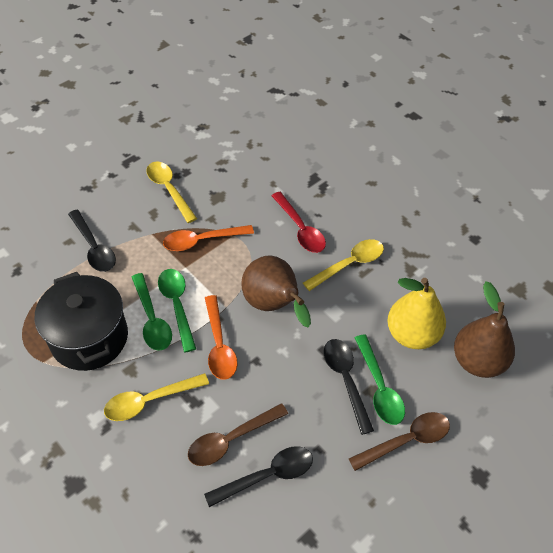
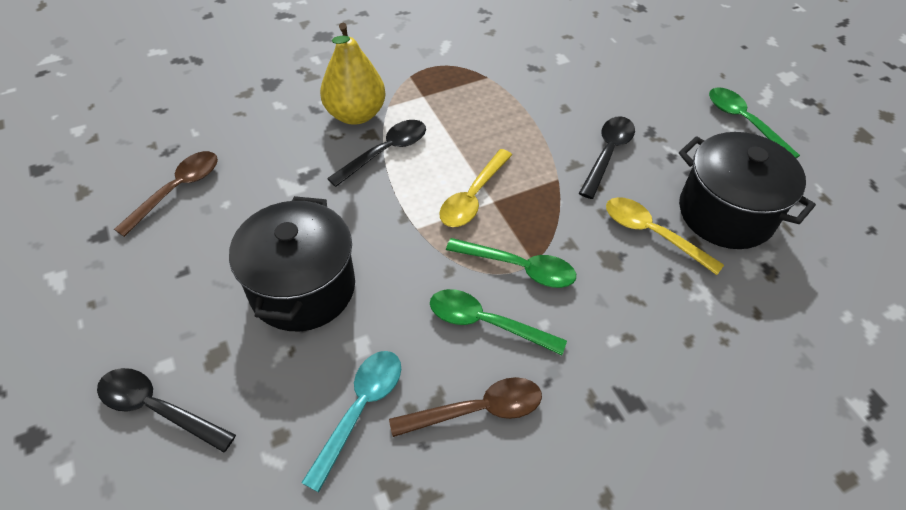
black pot: 1 -> 2
brown pear: 2 -> 0
orange spoon: 2 -> 0
red spoon: 1 -> 0
turquoise spoon: 0 -> 1
yellow spoon: 3 -> 2

